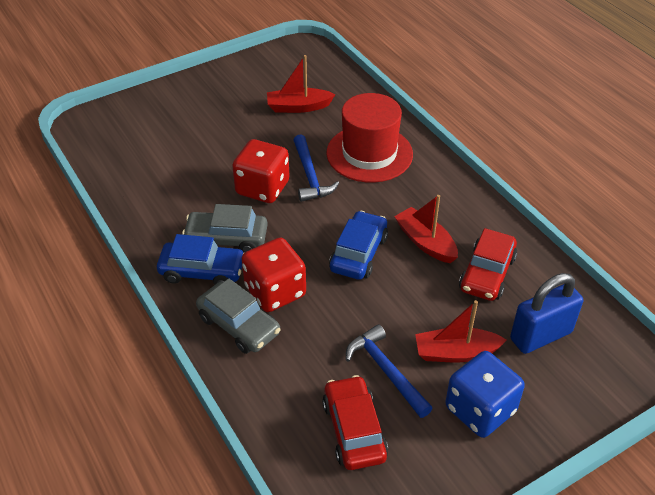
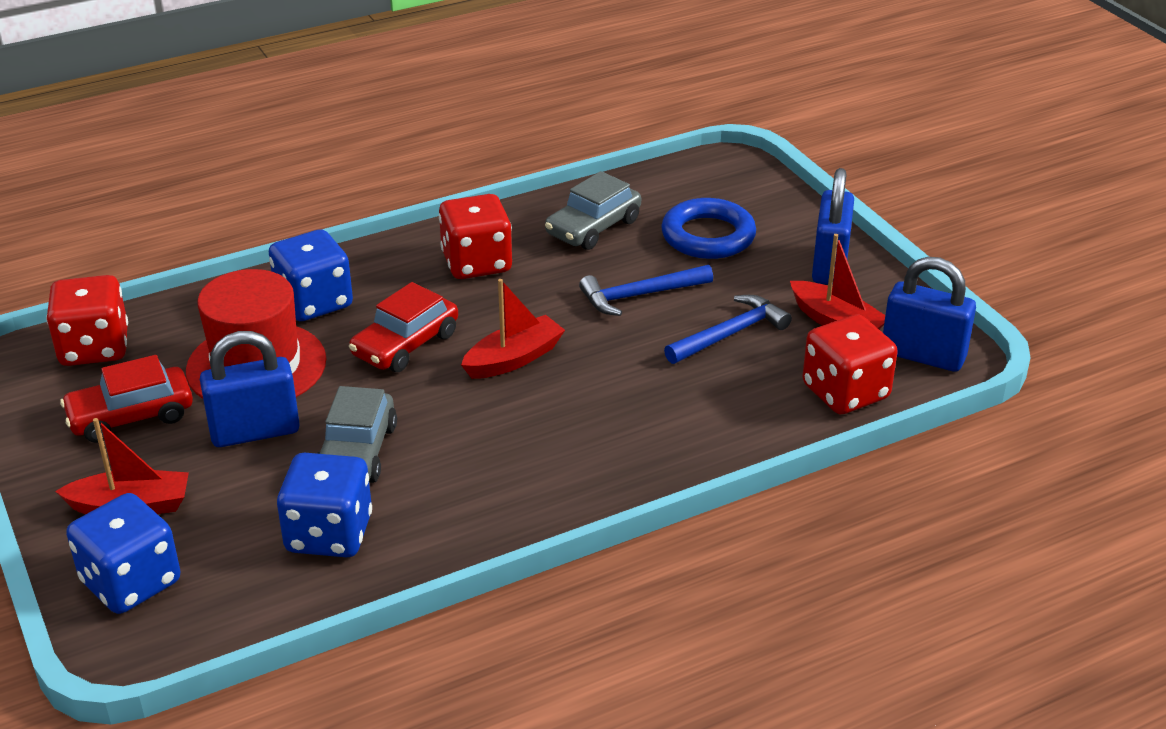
blue car: 2 -> 0
blue dice: 1 -> 3
blue padlock: 1 -> 3
blue ring: 0 -> 1
red dice: 2 -> 3

